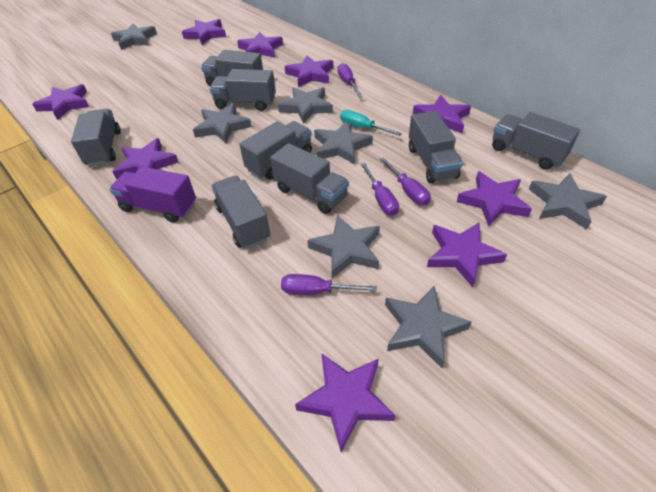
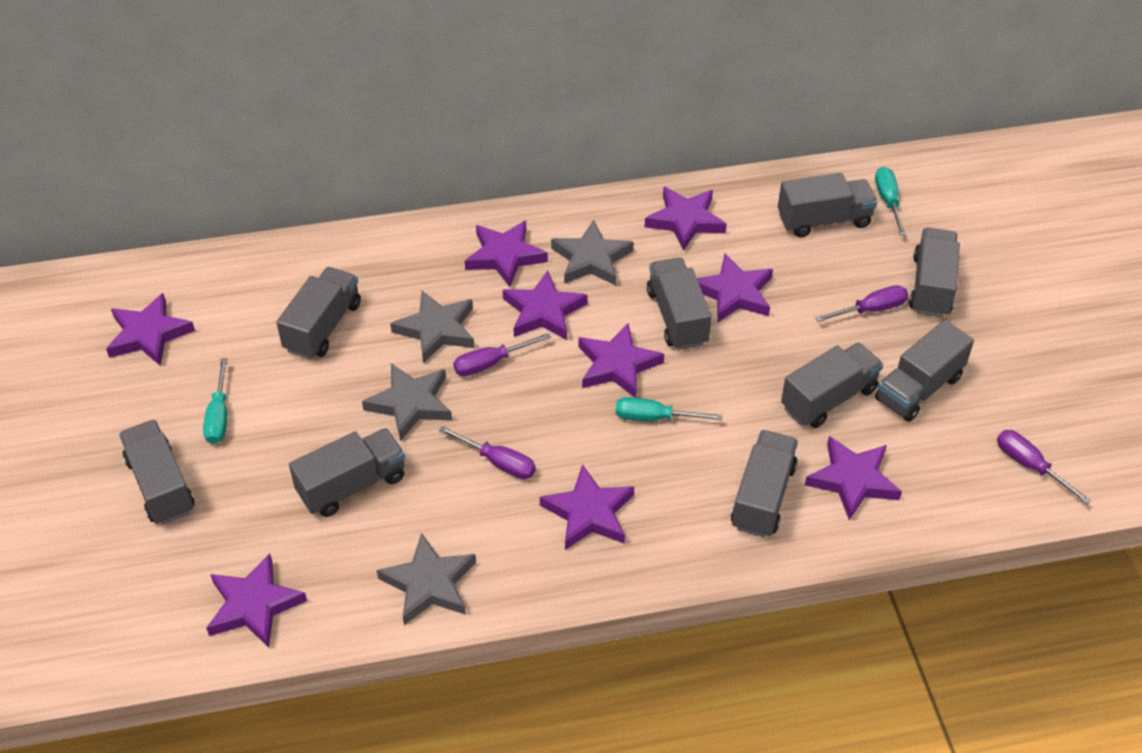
grey star: 7 -> 4
grey truck: 8 -> 9
purple truck: 1 -> 0
turquoise screwdriver: 1 -> 3

